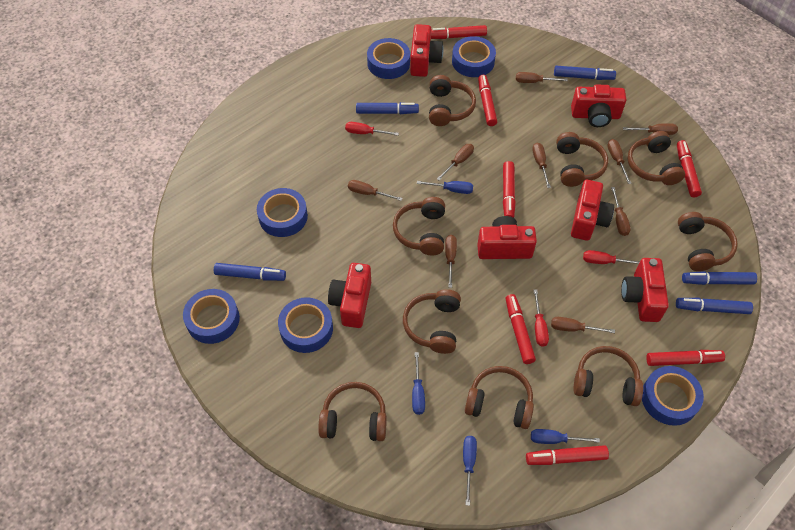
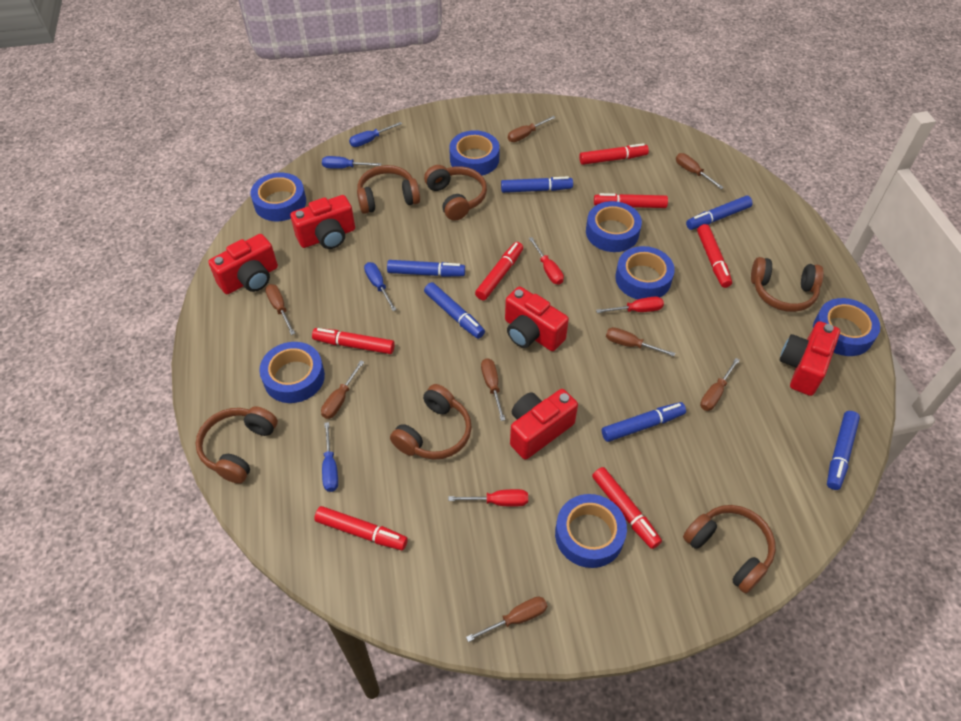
blue marker: 5 -> 6
blue tape: 6 -> 7
brown headphones: 9 -> 6
brown screwdriver: 9 -> 8
red camera: 6 -> 5

